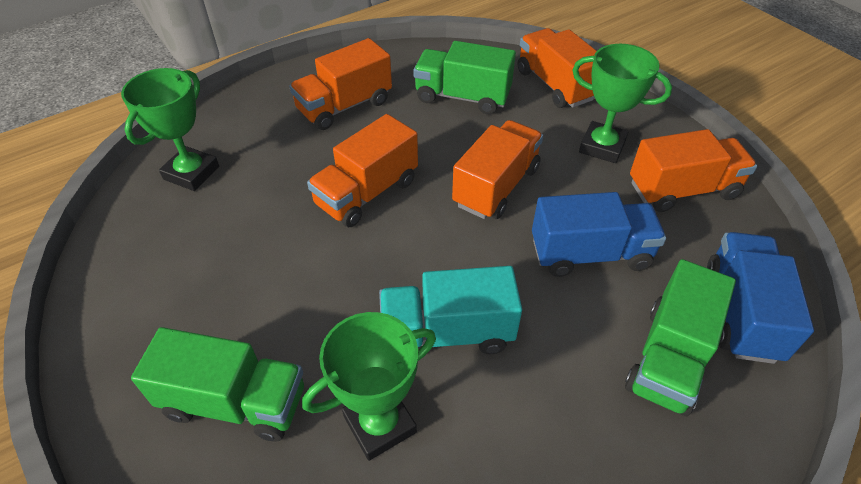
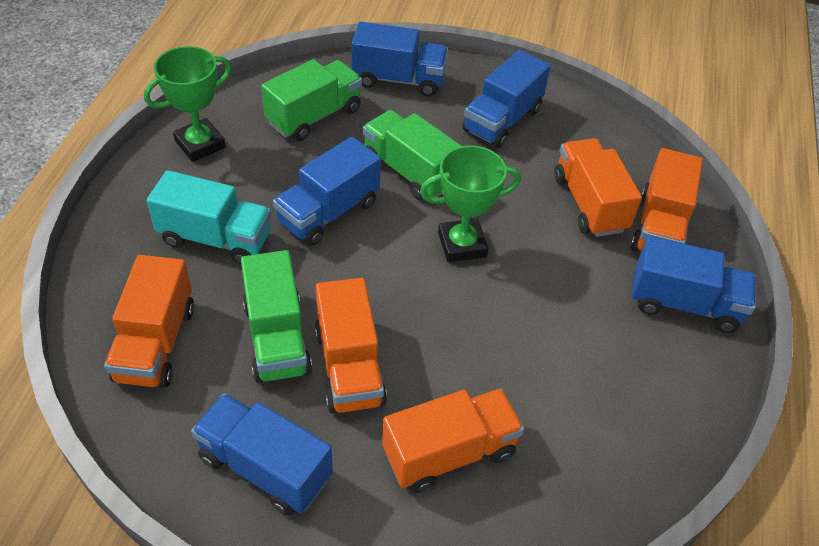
blue truck: 2 -> 5
green trophy: 3 -> 2

